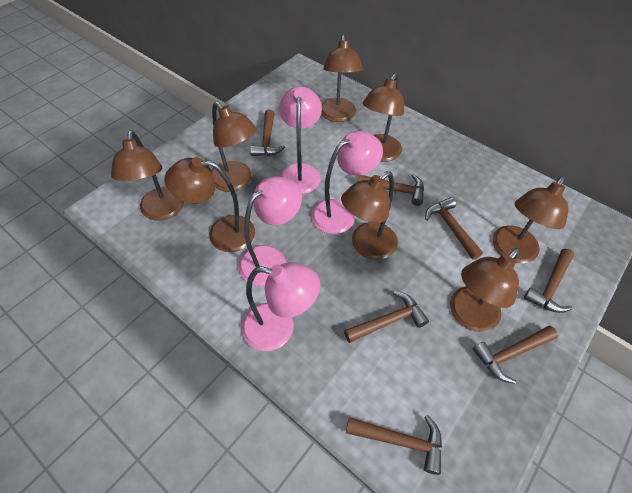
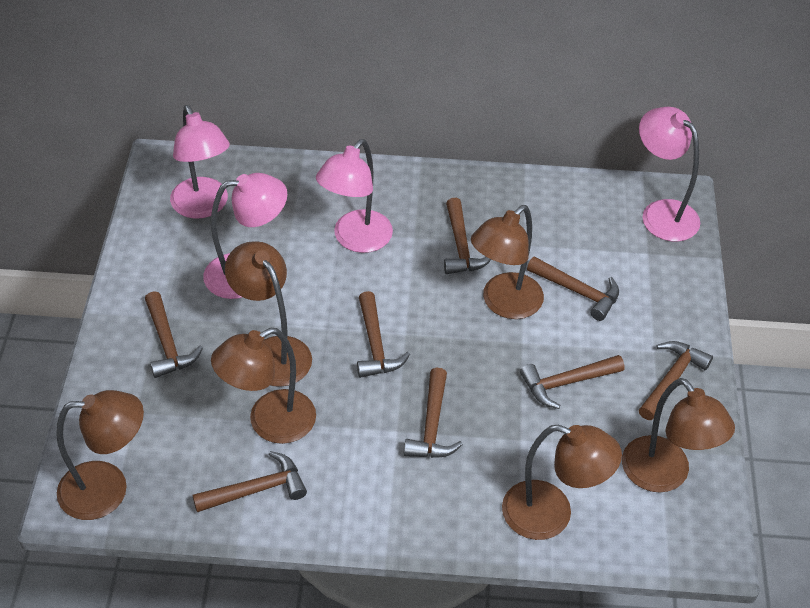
brown hammer: 7 -> 8
brown lamp: 8 -> 6

